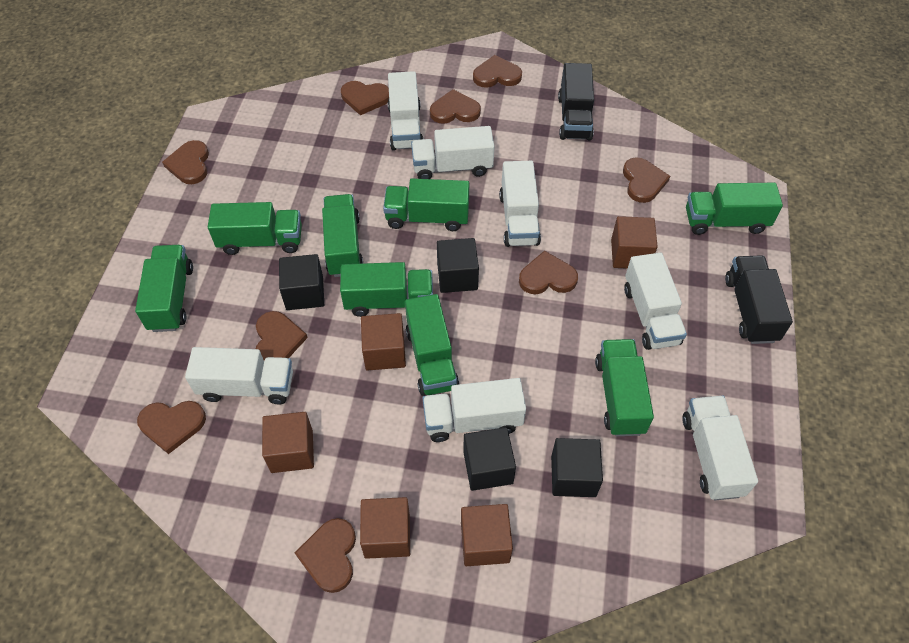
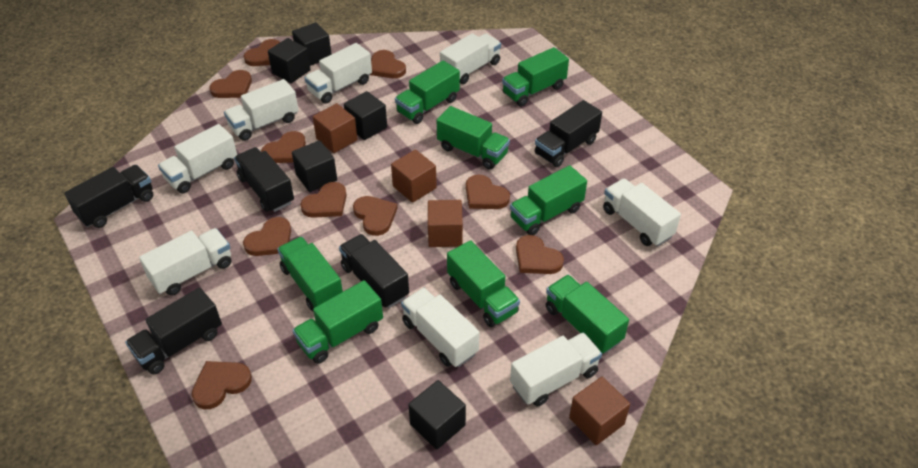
black cube: 4 -> 5
black truck: 2 -> 5
brown cube: 5 -> 4
brown heart: 9 -> 10
white truck: 7 -> 8

